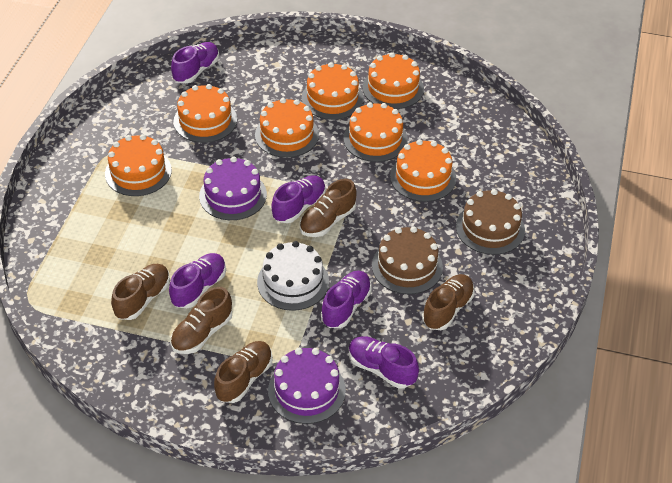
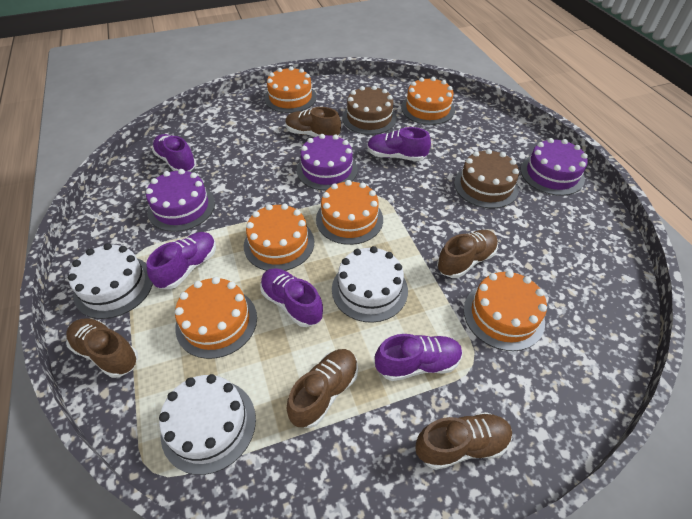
orange cake: 7 -> 6
purple cake: 2 -> 3
white cake: 1 -> 3

